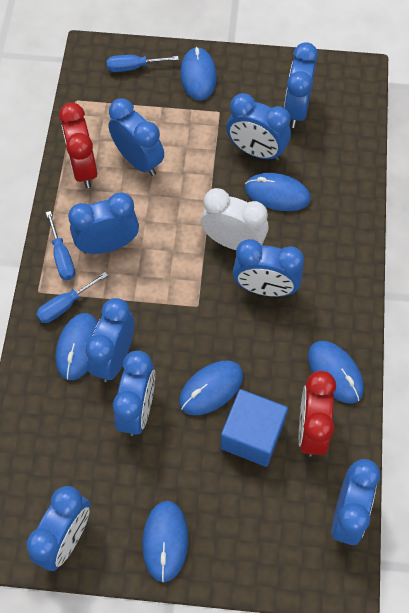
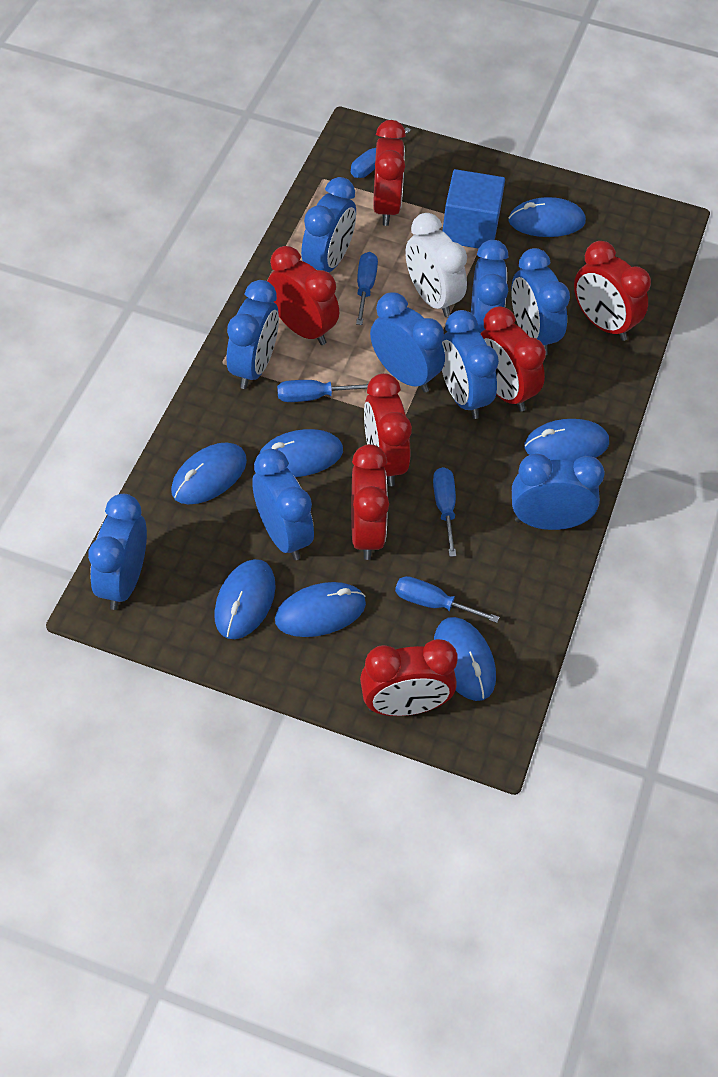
blue mouse: 6 -> 7
blue screwdriver: 3 -> 5
red clock: 2 -> 7

